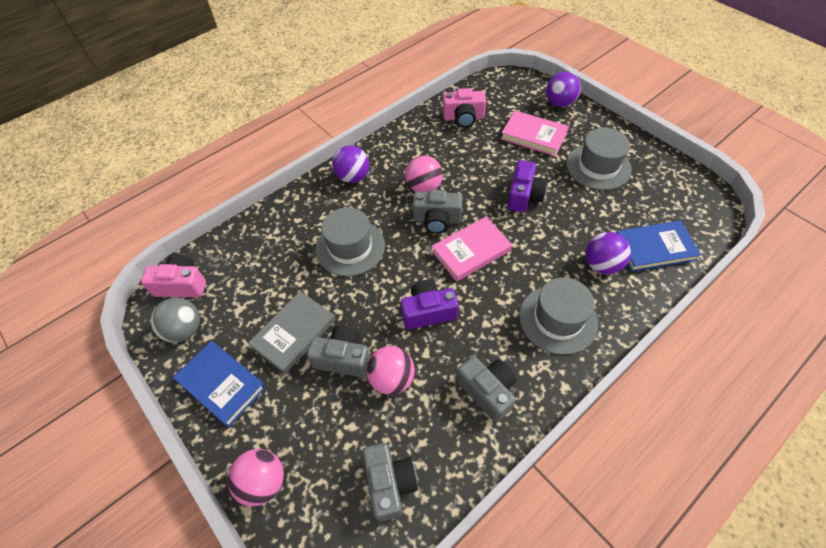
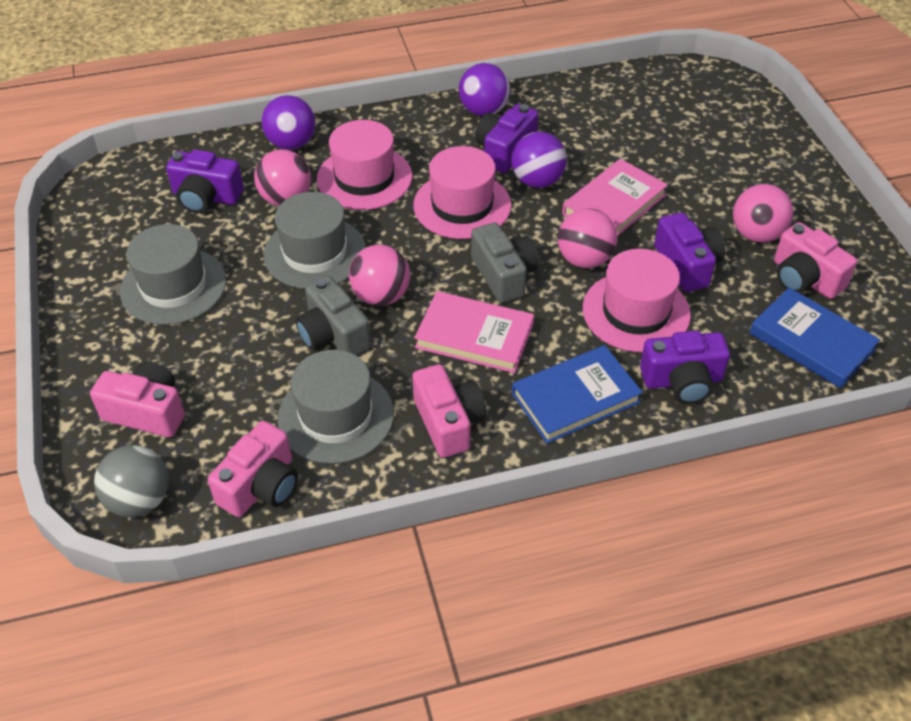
grey book: 1 -> 0
grey camera: 4 -> 2
pink ball: 3 -> 4
pink camera: 2 -> 4
pink hat: 0 -> 3
purple camera: 2 -> 4

